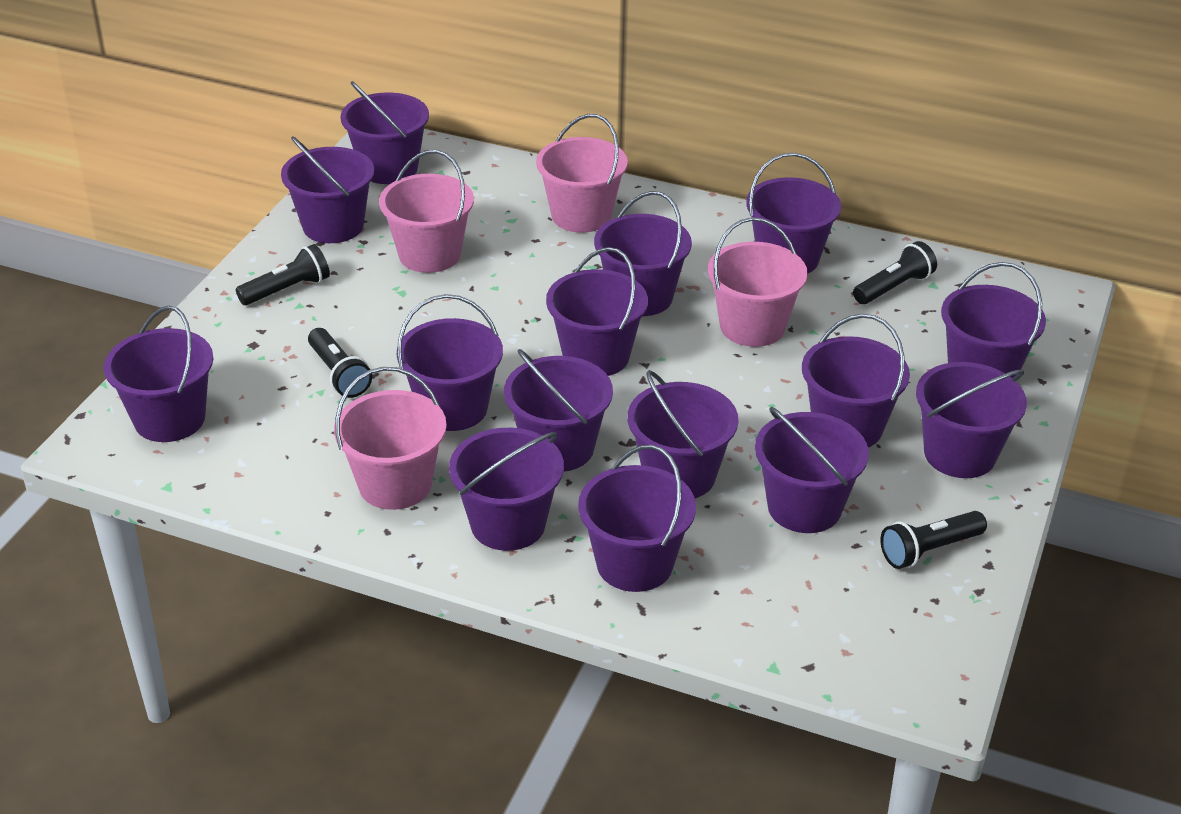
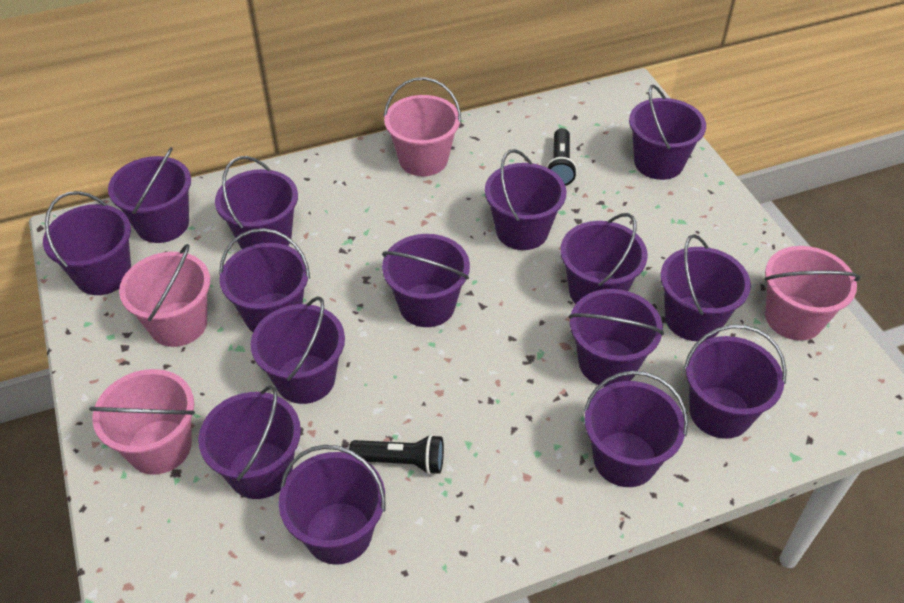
black flashlight: 4 -> 2

